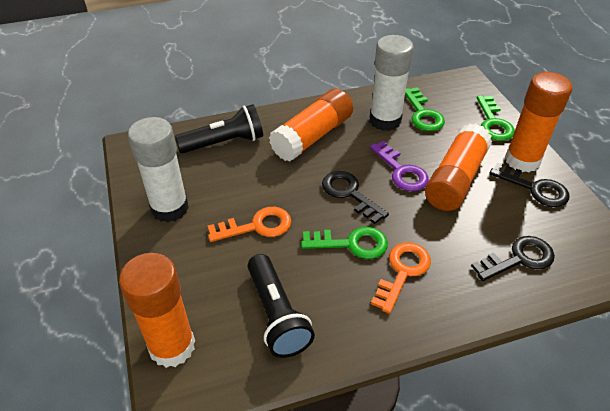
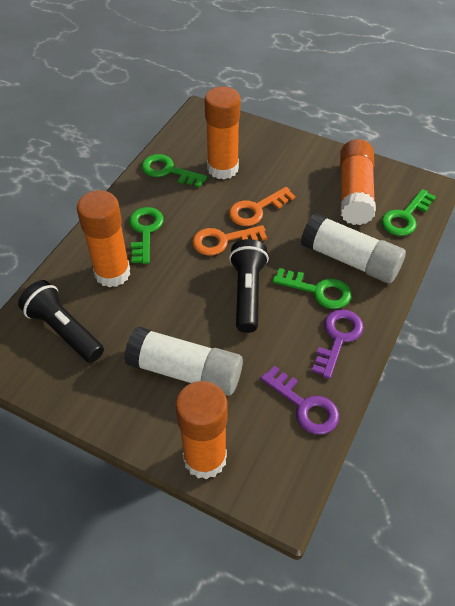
black key: 3 -> 0
green key: 3 -> 4
purple key: 1 -> 2

